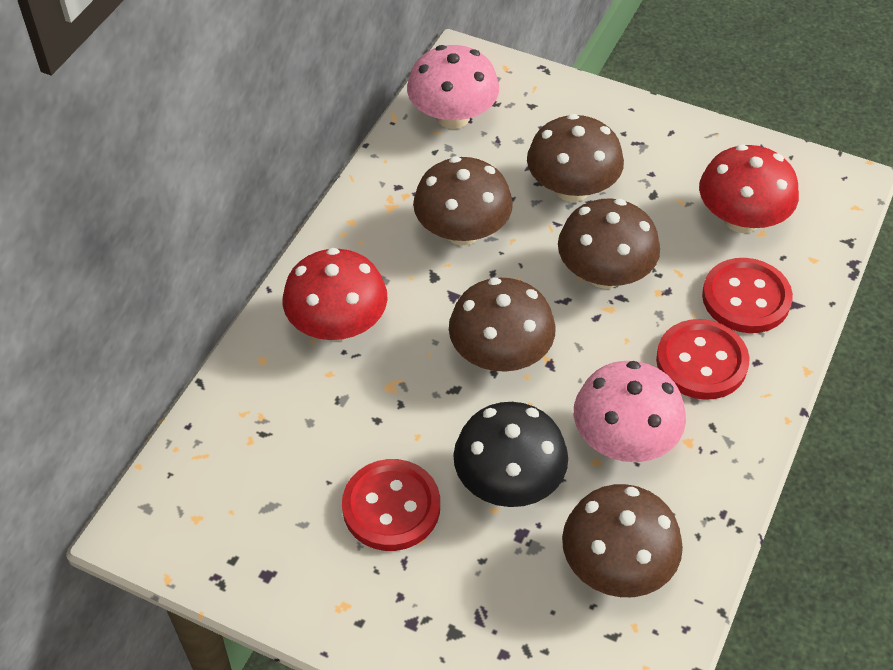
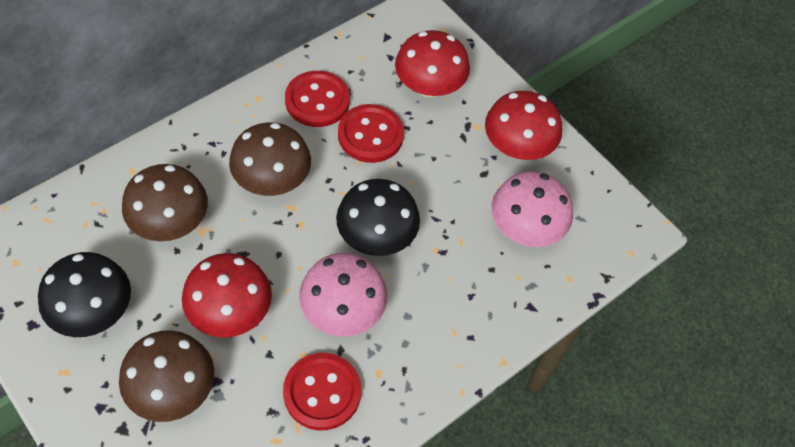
black mushroom: 1 -> 2
brown mushroom: 5 -> 3
red mushroom: 2 -> 3

